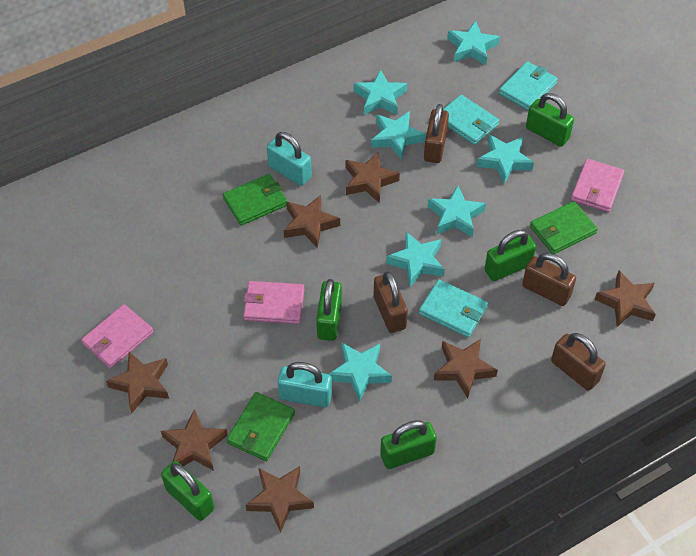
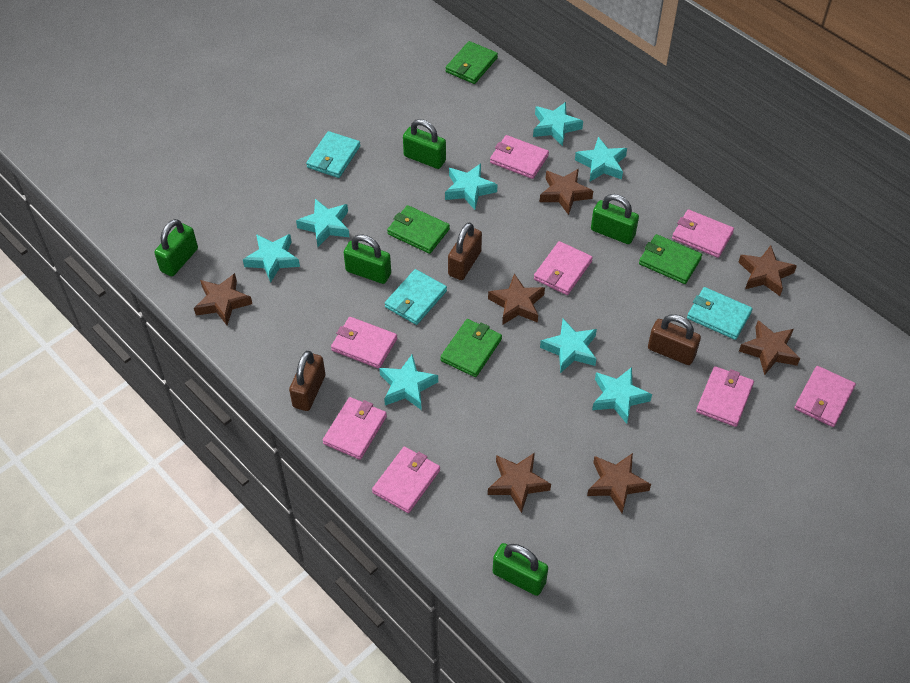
brown padlock: 4 -> 3
green wallet: 3 -> 4
pink wallet: 3 -> 8
turquoise padlock: 2 -> 0
turquoise star: 7 -> 8

